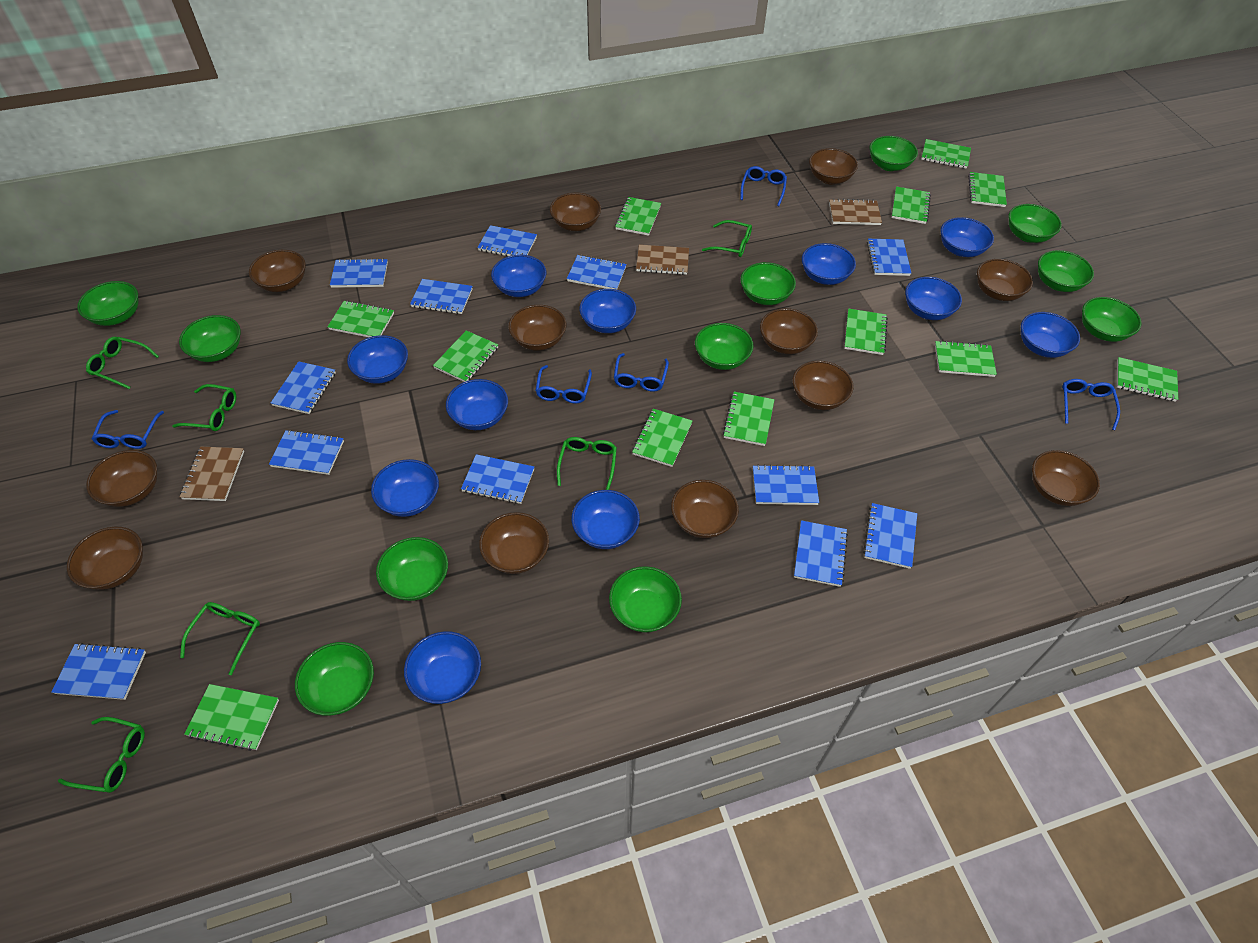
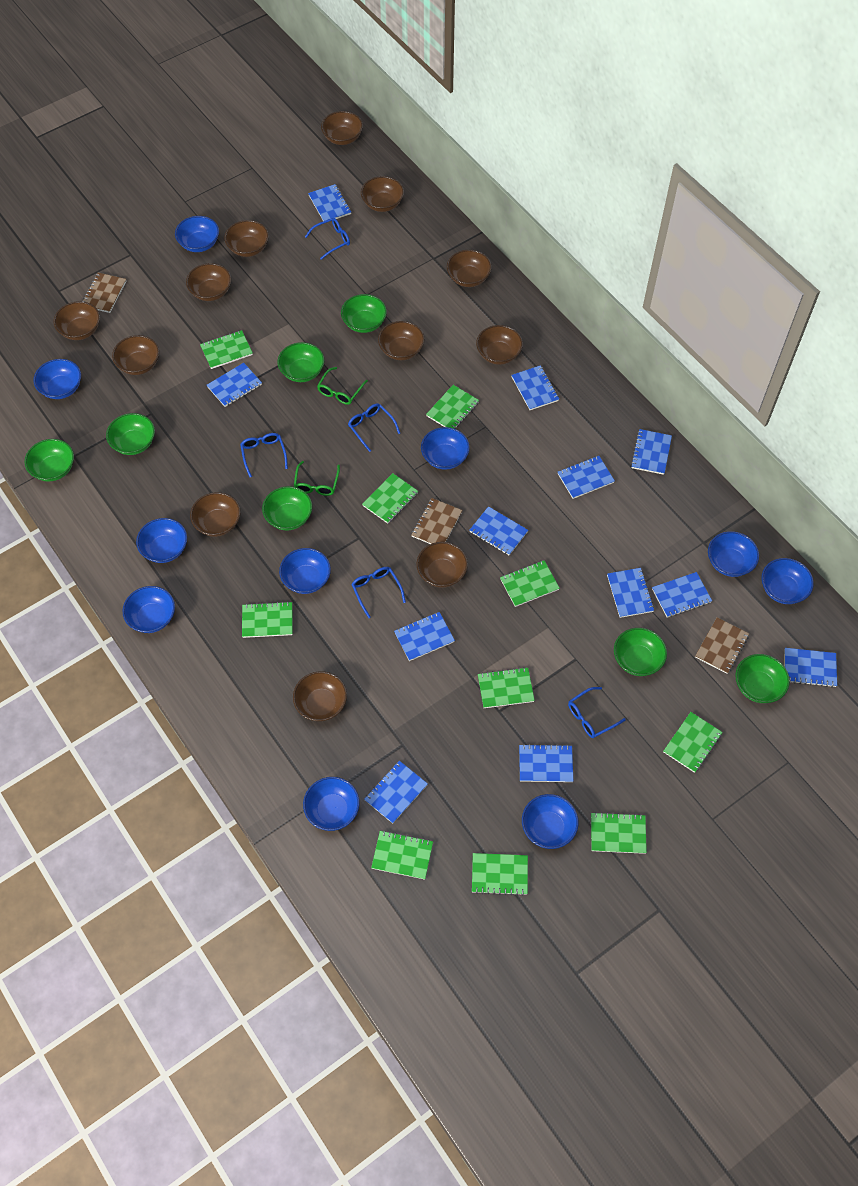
blue bowl: 11 -> 10
green bowl: 11 -> 7
green glasses: 6 -> 2
green notebook: 12 -> 10

